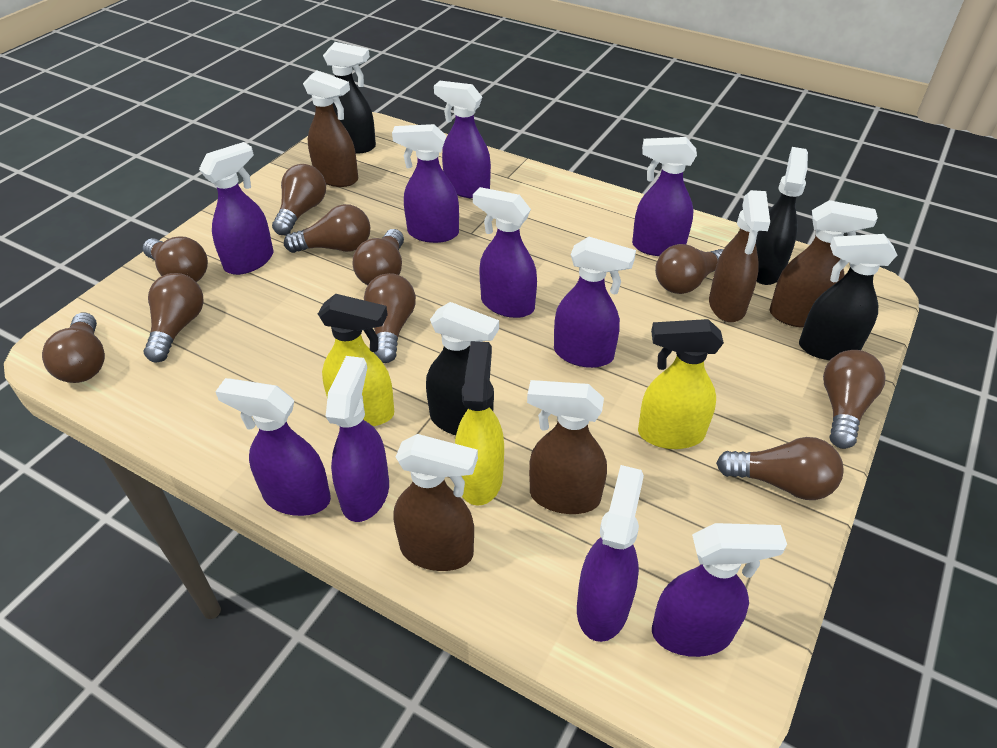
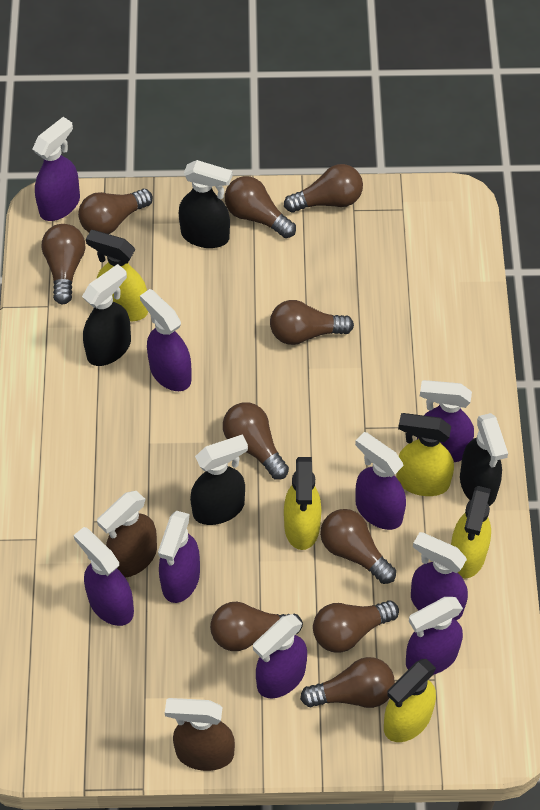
brown spray bottle: 5 -> 2
purple spray bottle: 10 -> 9
yellow spray bottle: 3 -> 5

